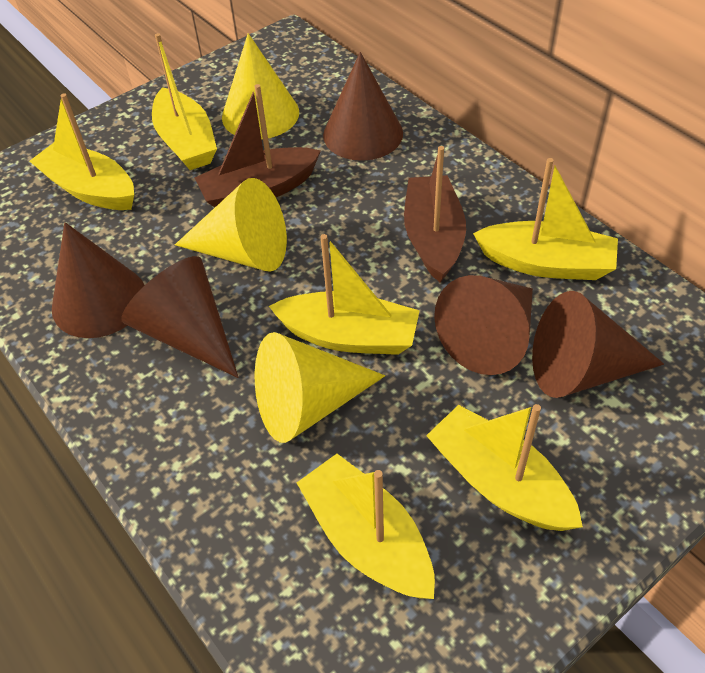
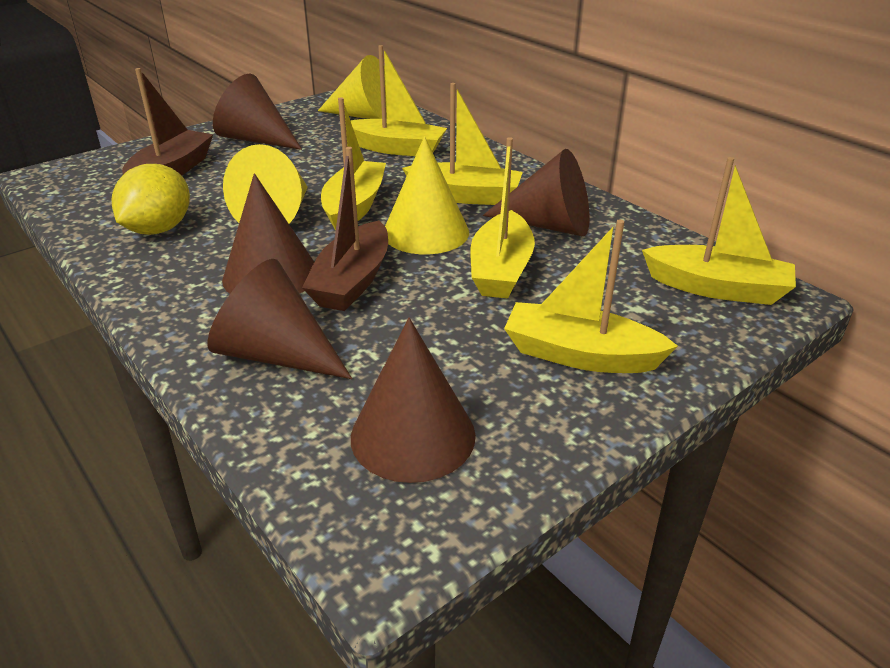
yellow lemon: 0 -> 1

